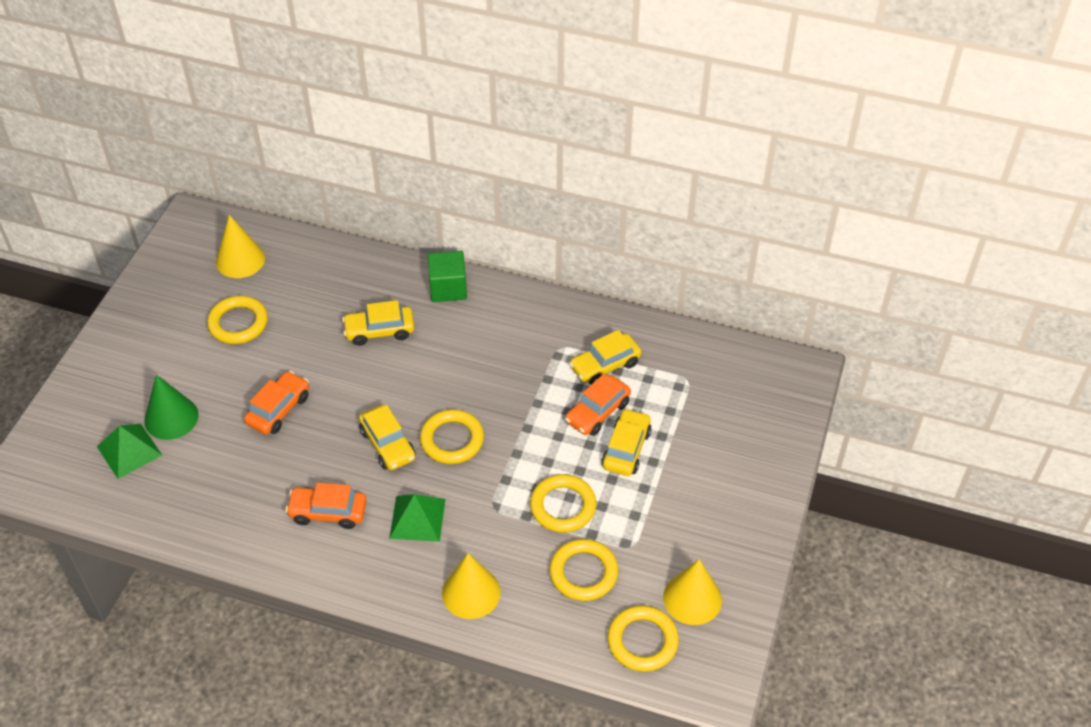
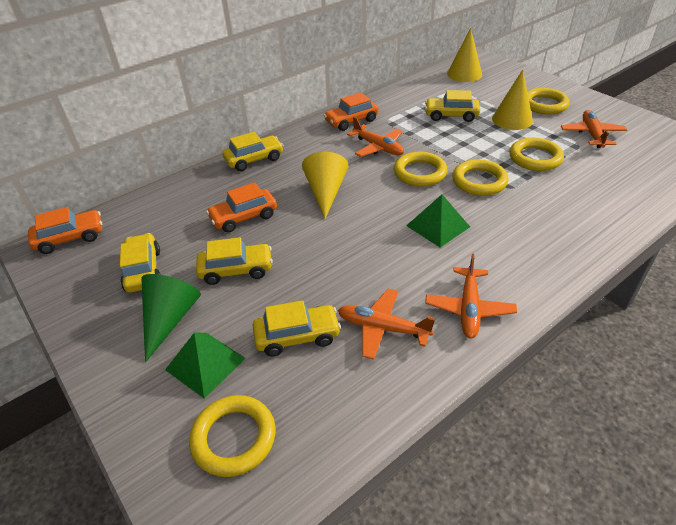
green cube: 1 -> 0
orange plane: 0 -> 4
yellow car: 4 -> 5

